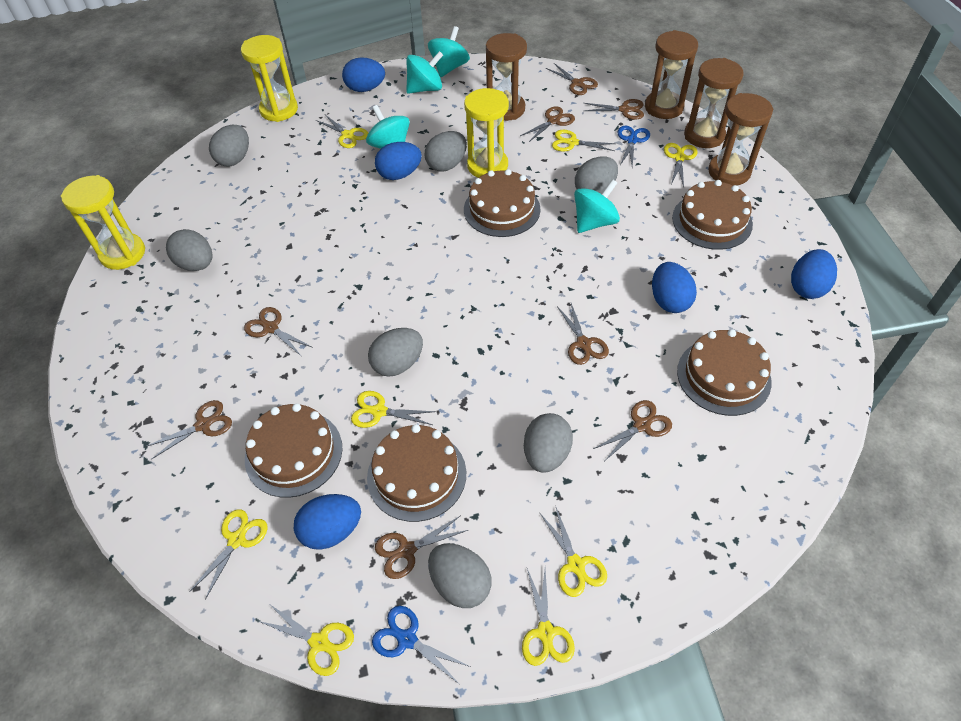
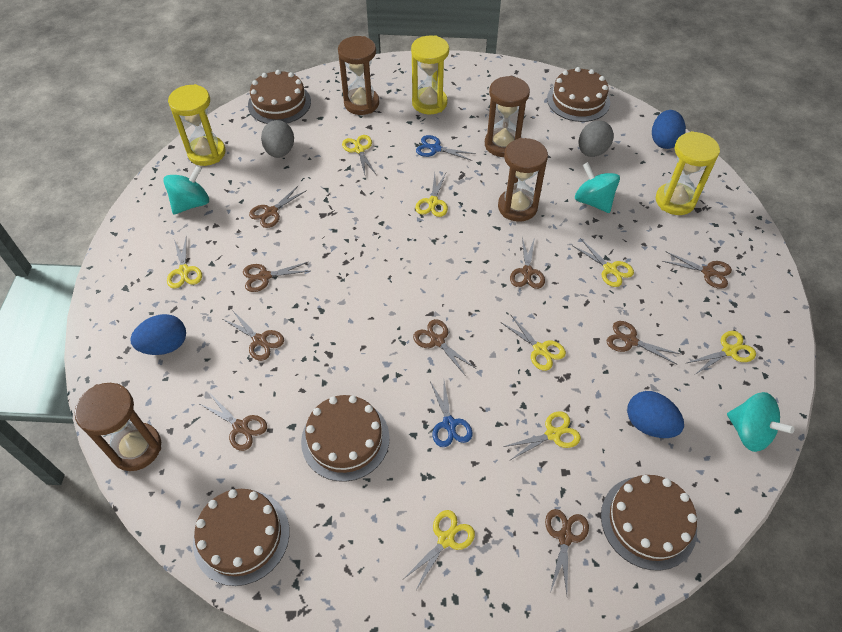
blue egg: 5 -> 3
brown scissors: 8 -> 9
grey egg: 7 -> 2
turquoise spinning top: 4 -> 3

